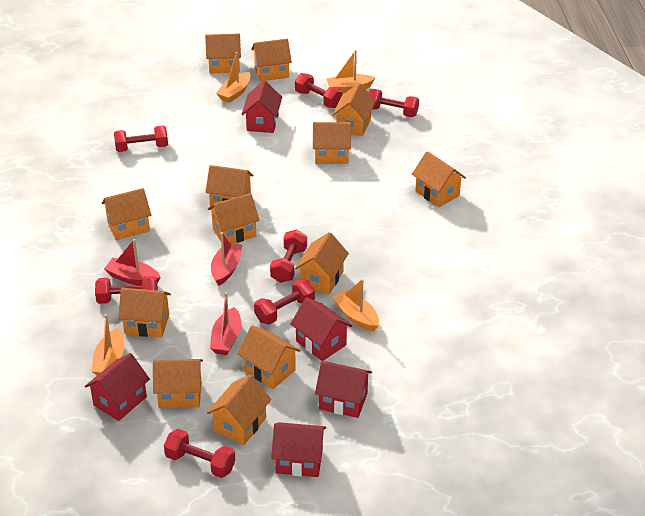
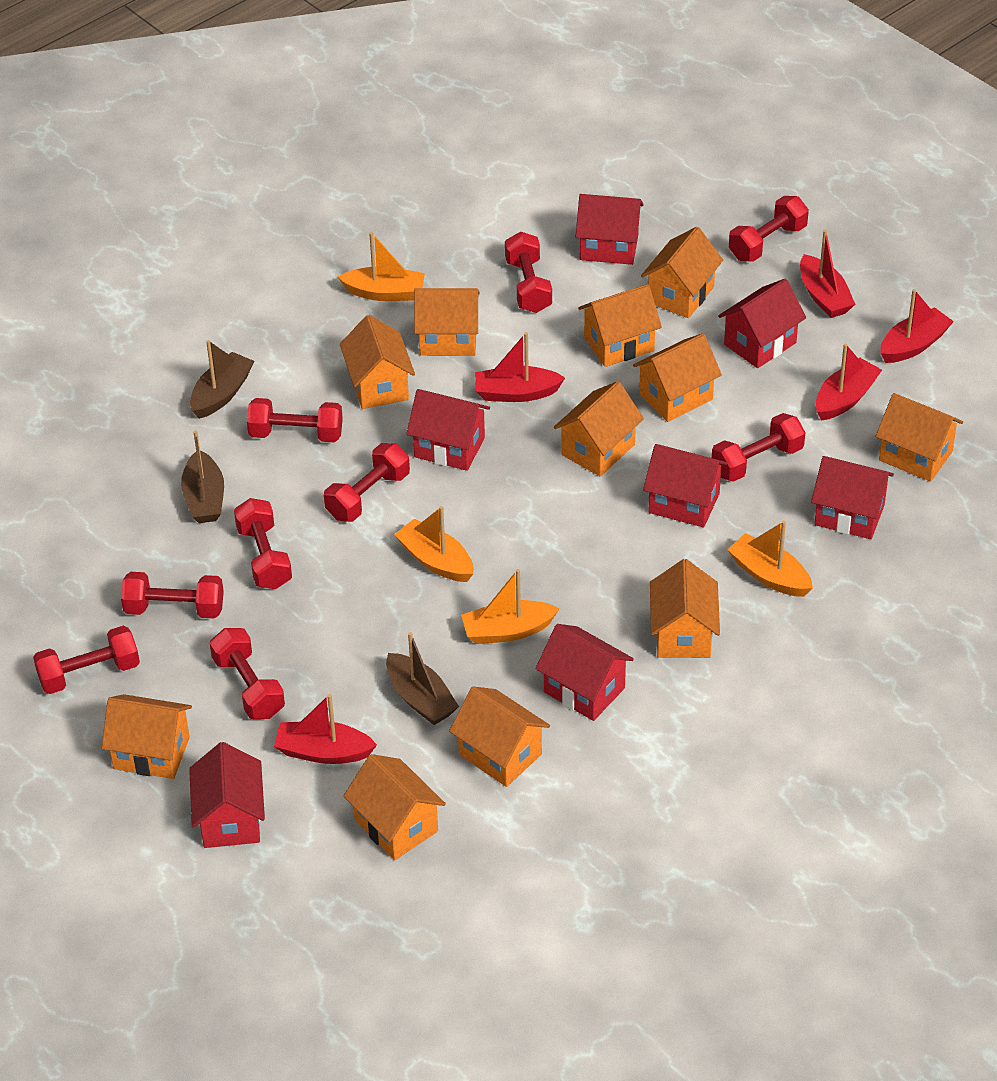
brown boat: 0 -> 3
orange house: 13 -> 11
red boat: 3 -> 5
red dumbbell: 7 -> 9
red house: 5 -> 7

